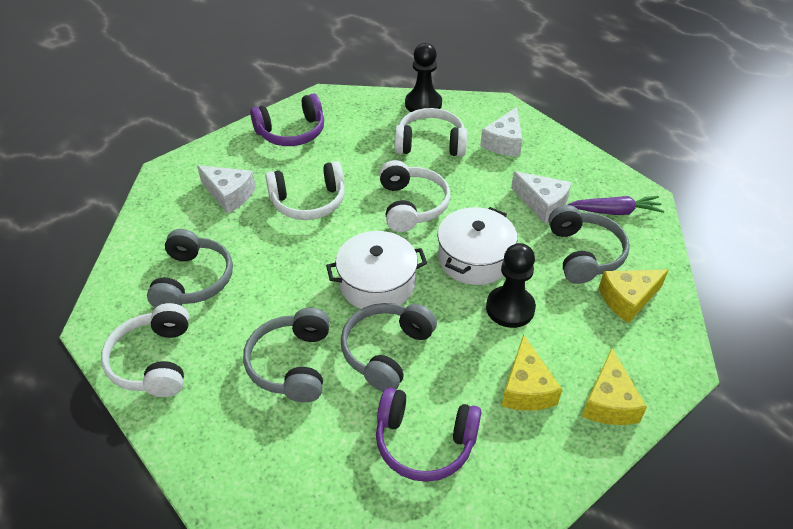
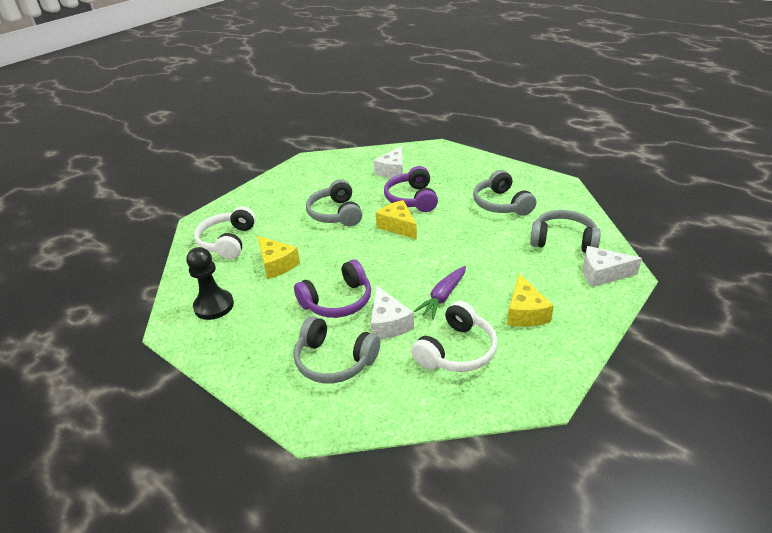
black pawn: 2 -> 1
white headphones: 4 -> 2
white pot: 2 -> 0

